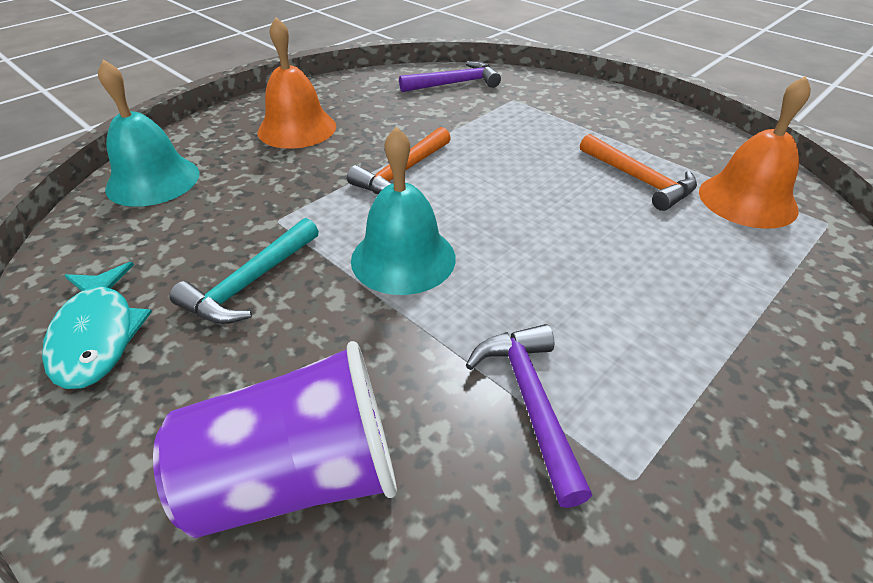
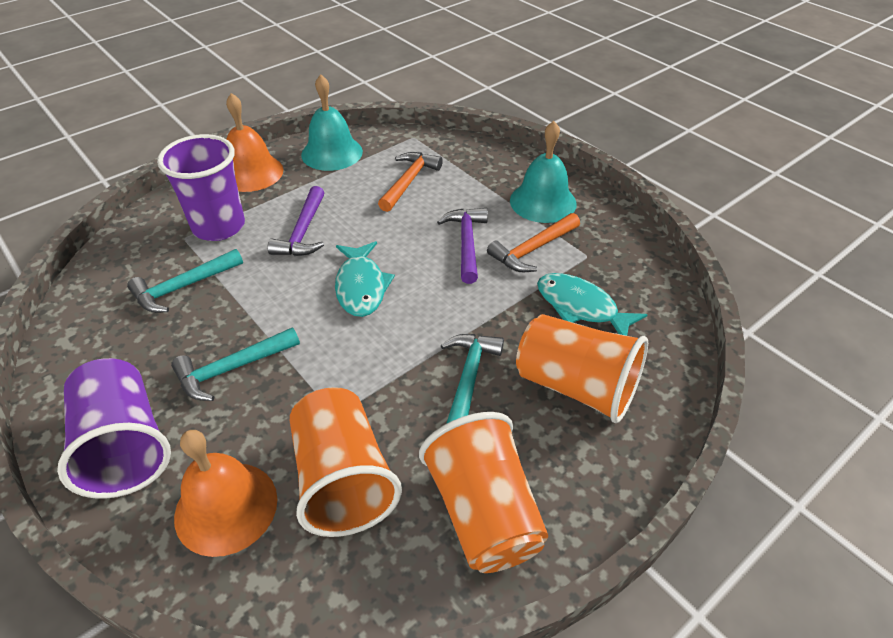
orange cup: 0 -> 3
purple cup: 1 -> 2
turquoise fish: 1 -> 2
turquoise hammer: 1 -> 3

